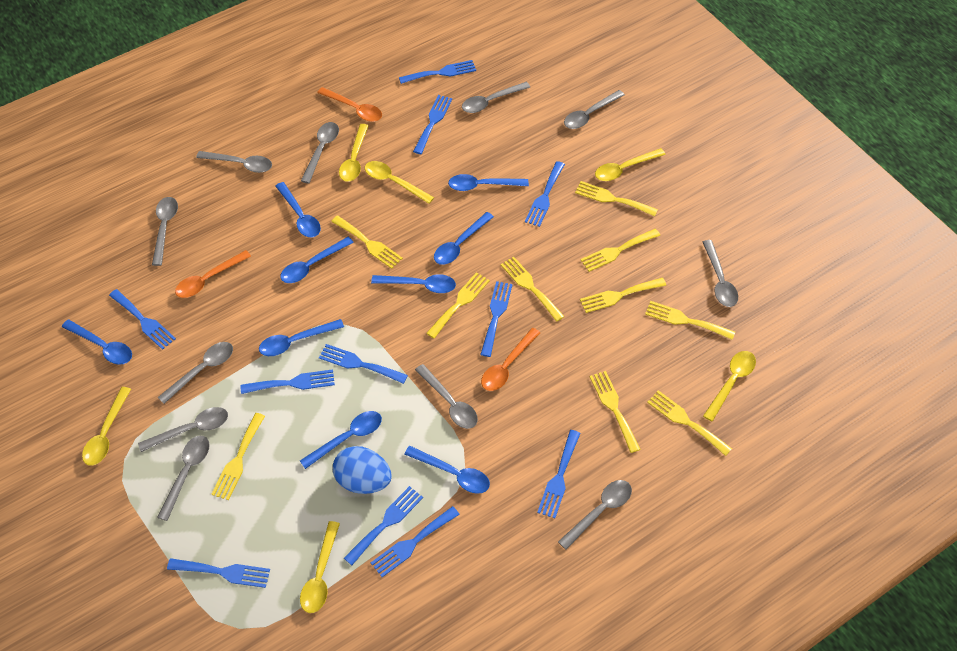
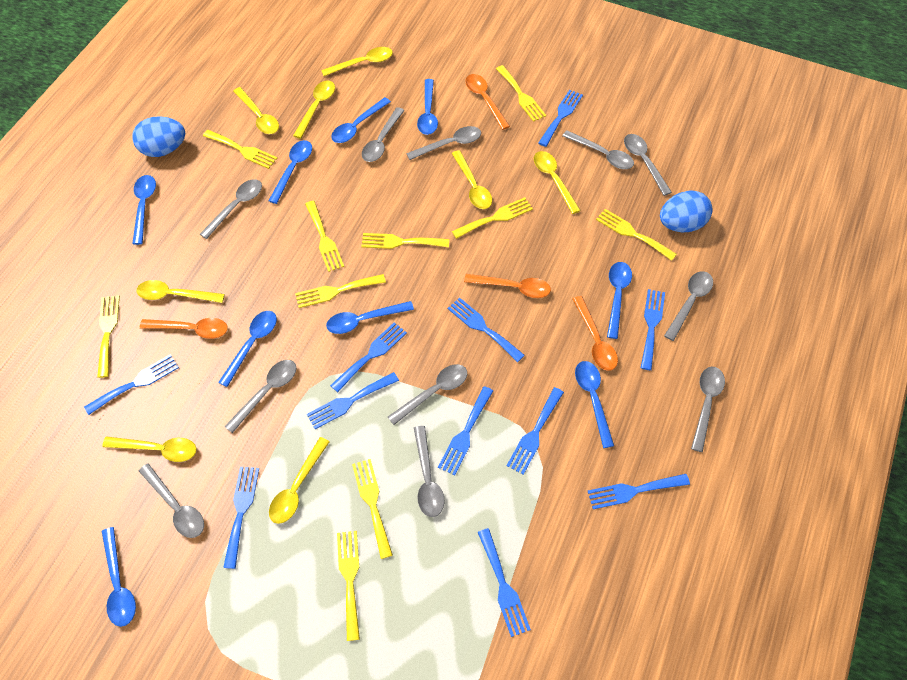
blue egg: 1 -> 2
orange spoon: 3 -> 4
yellow spoon: 6 -> 8

